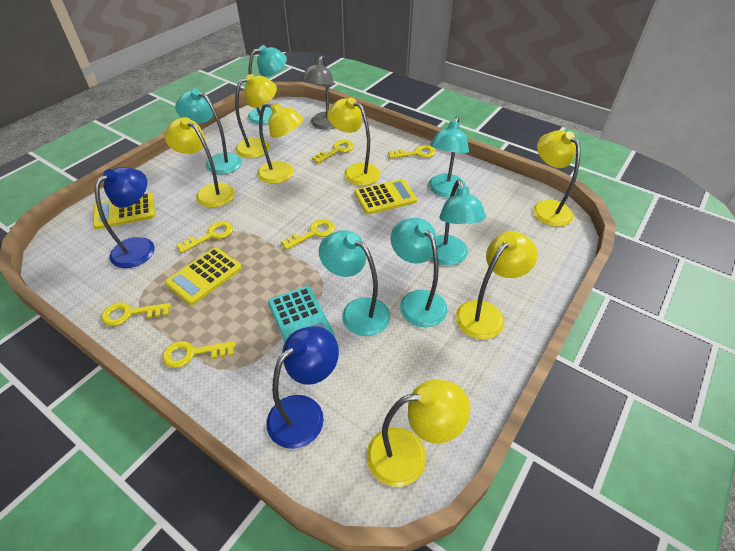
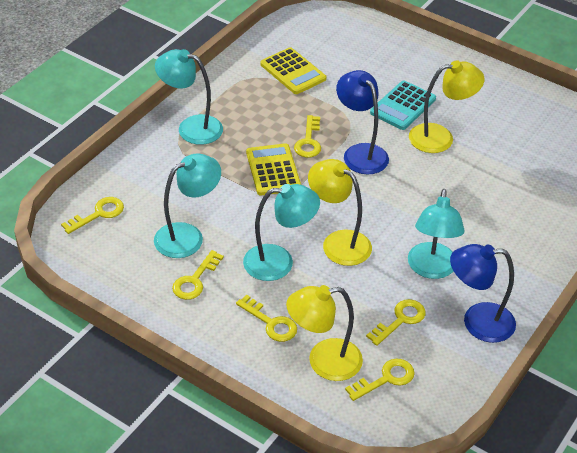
grey lamp: 1 -> 0
turquoise lamp: 6 -> 4
yellow calculator: 3 -> 2
yellow lamp: 7 -> 3

